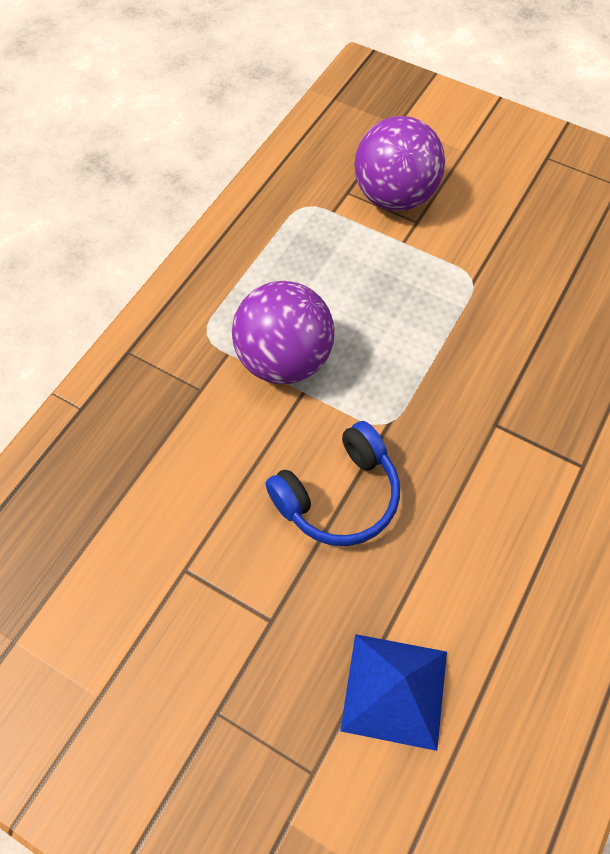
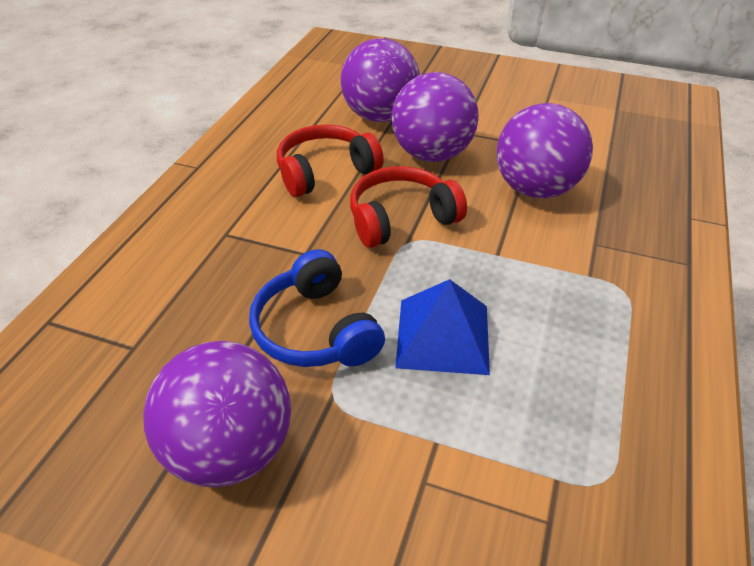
purple ball: 2 -> 4
red headphones: 0 -> 2

